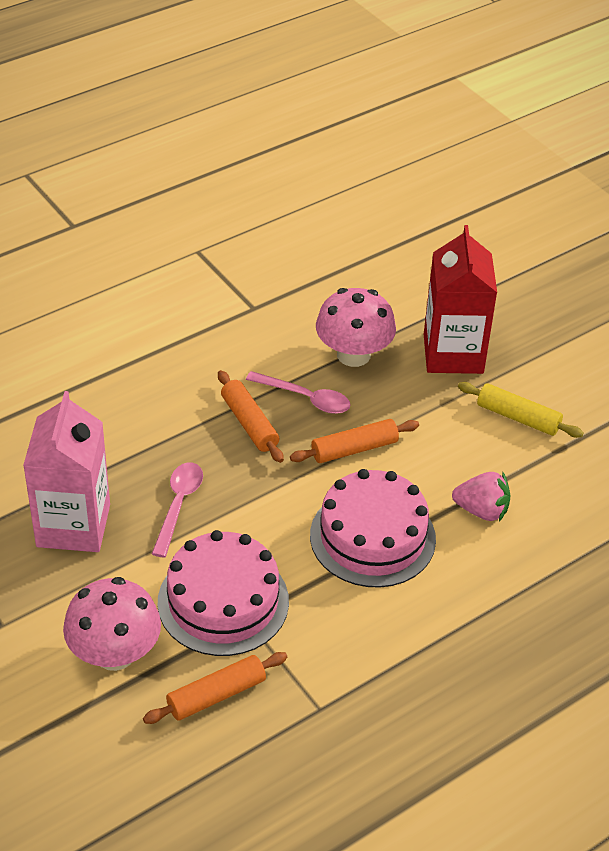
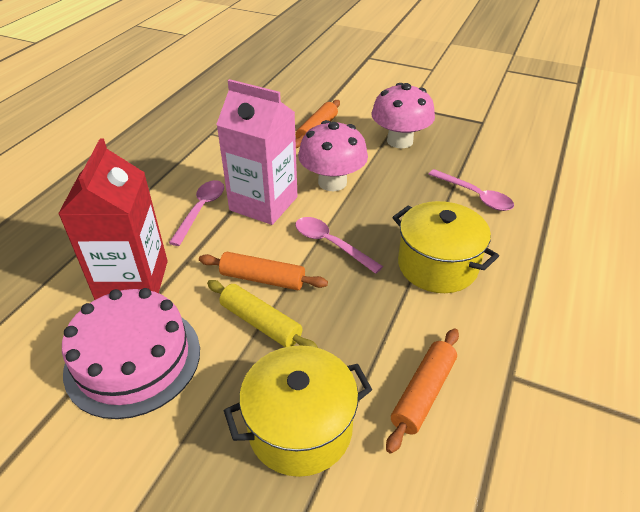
pink cake: 2 -> 1
pink spoon: 2 -> 3
pink strawberry: 1 -> 0
yellow pot: 0 -> 2

